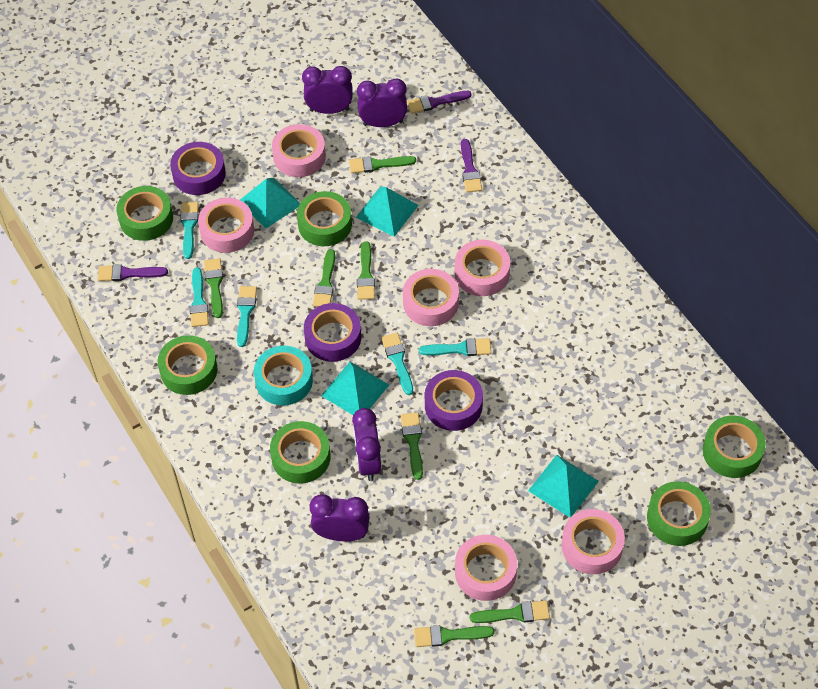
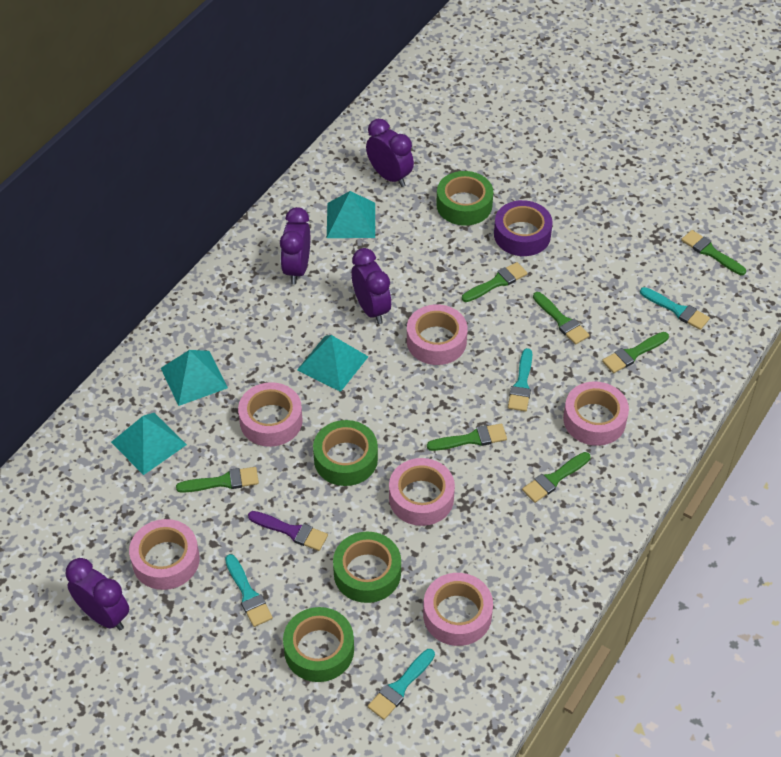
green tape: 6 -> 4
purple brush: 3 -> 1
purple tape: 3 -> 1
turquoise brush: 5 -> 4
turquoise tape: 1 -> 0

